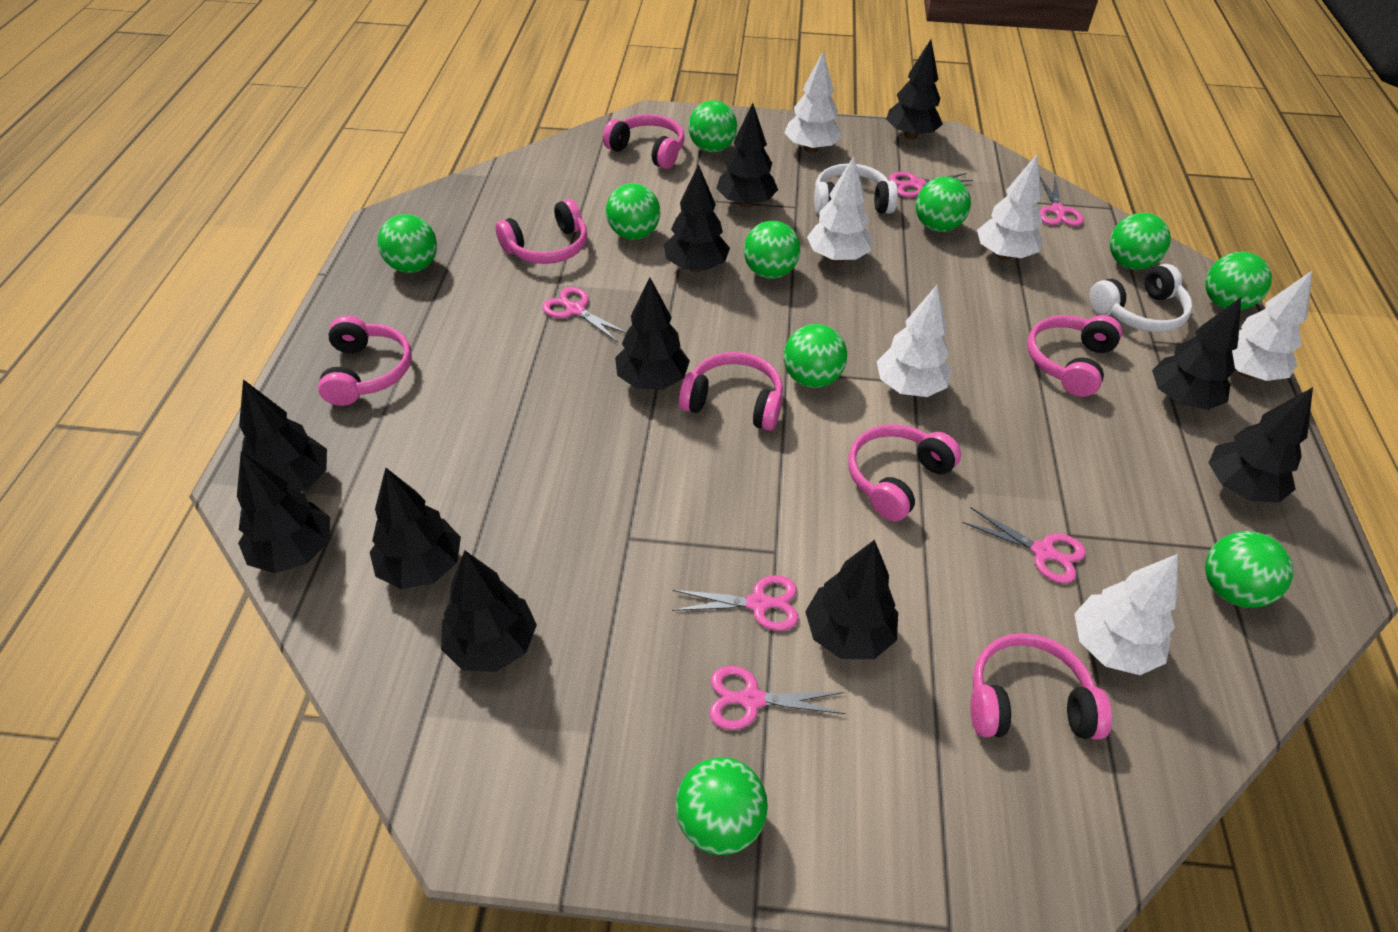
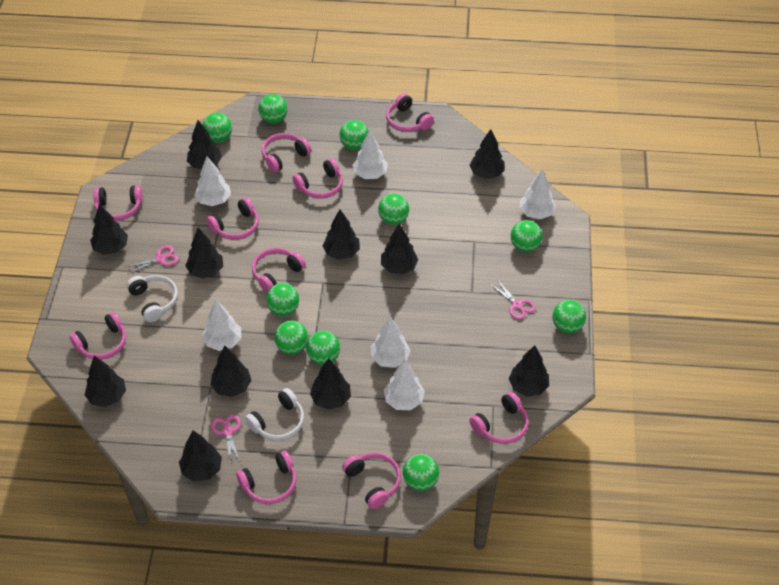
pink headphones: 7 -> 10
pink scissors: 6 -> 3

